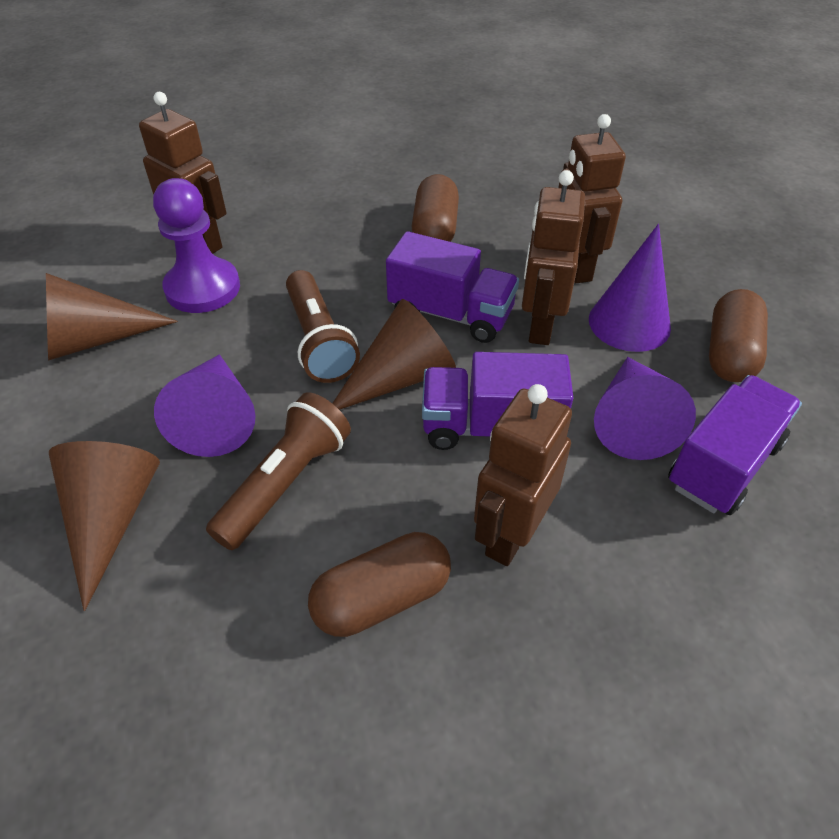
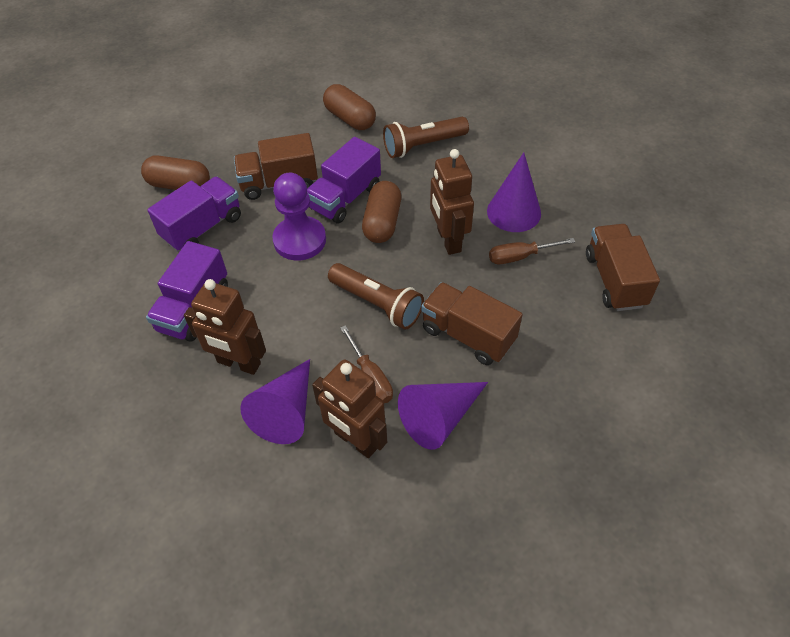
brown cone: 3 -> 0
brown robot: 4 -> 3
brown screwdriver: 0 -> 2
brown truck: 0 -> 3

